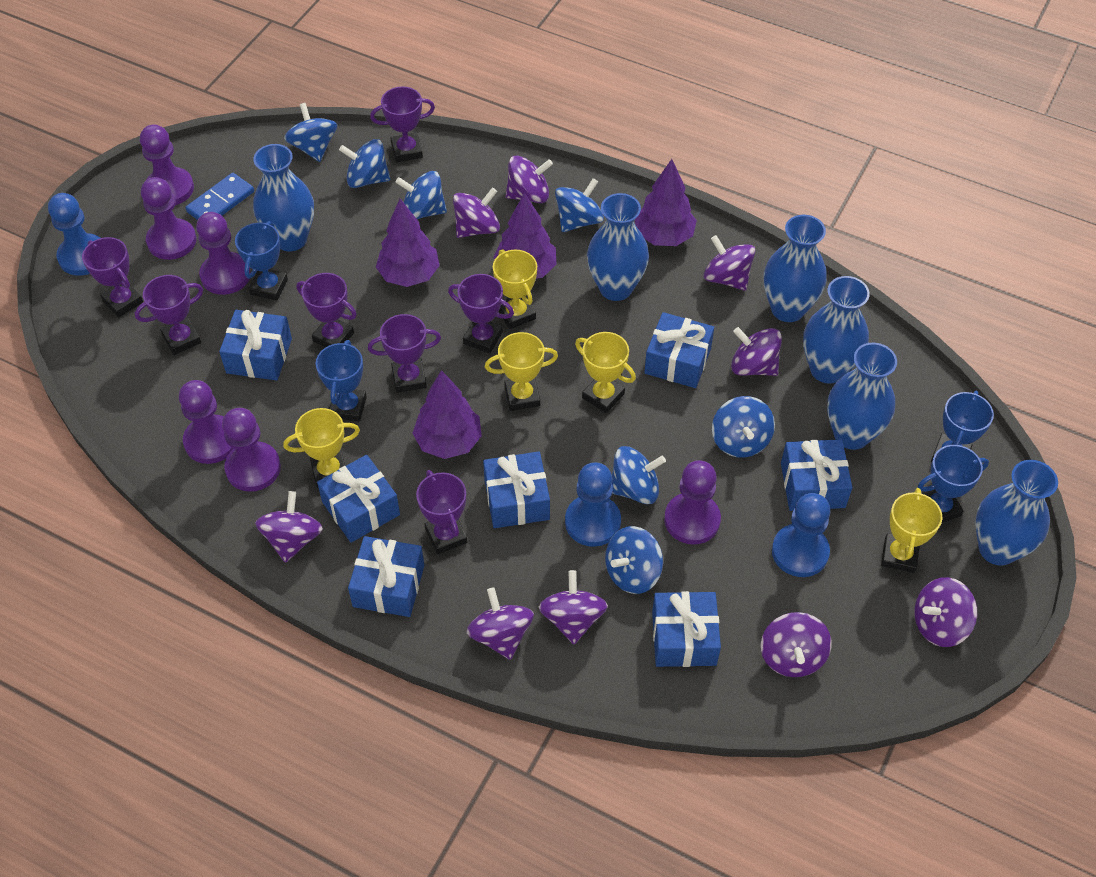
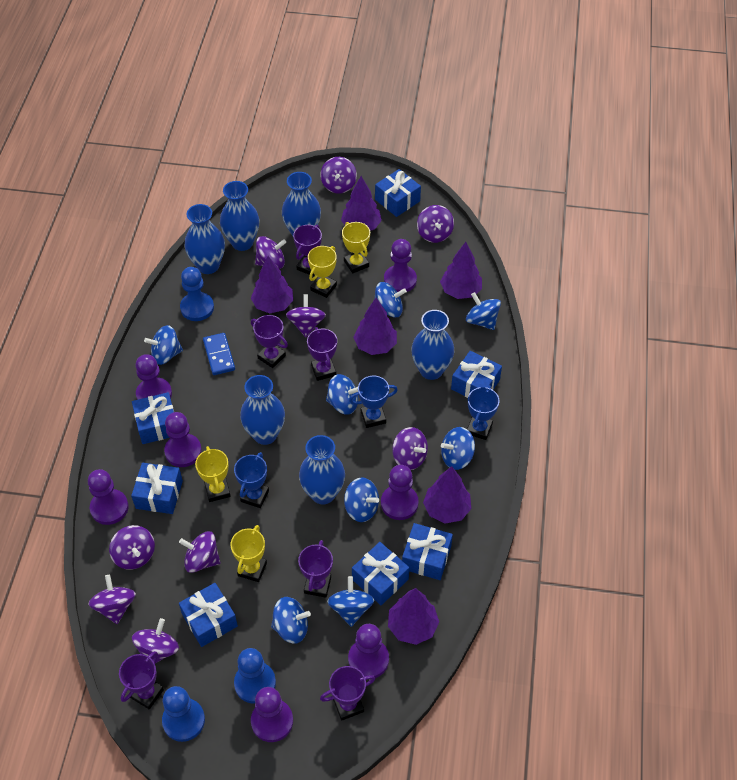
blue spinning top: 7 -> 8
blue trophy: 4 -> 3
purple pawn: 6 -> 7
purple tree: 4 -> 6
purple trophy: 7 -> 6
yellow trophy: 5 -> 4

